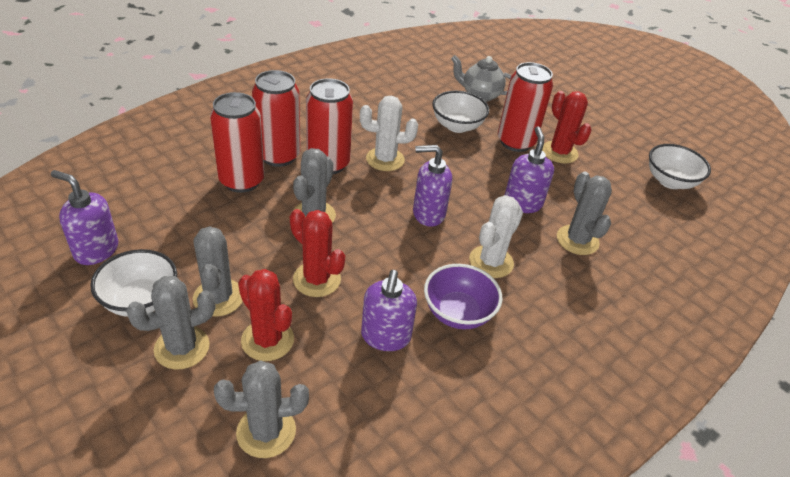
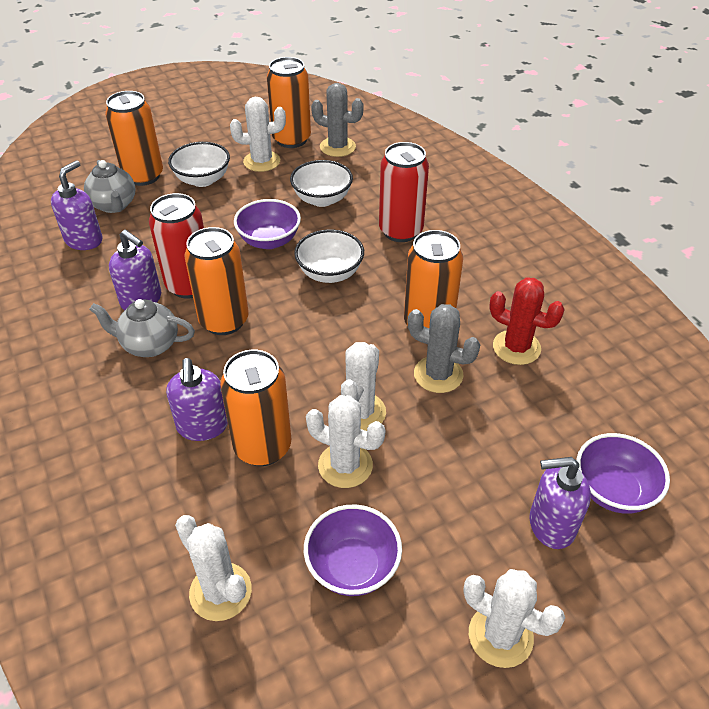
grey cactus: 5 -> 2
grey teapot: 1 -> 2
orange can: 0 -> 5
purple bowl: 1 -> 3
red cactus: 3 -> 1
red can: 4 -> 2
white cactus: 2 -> 5

